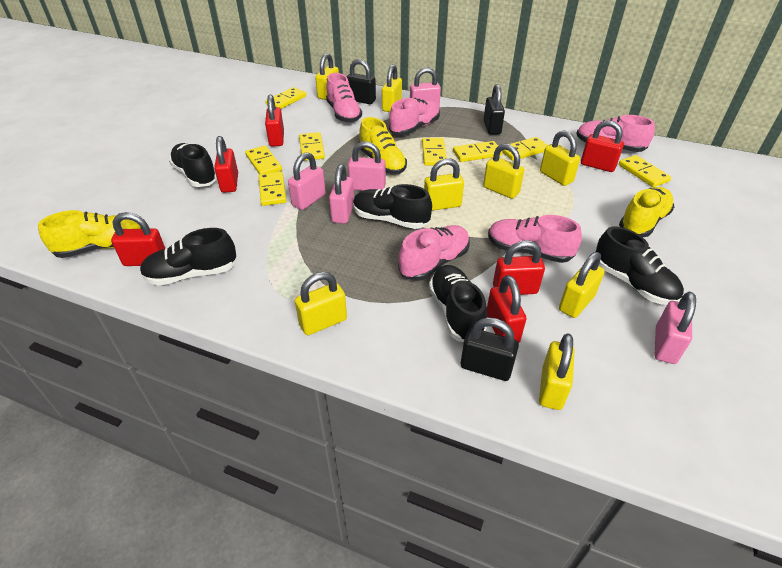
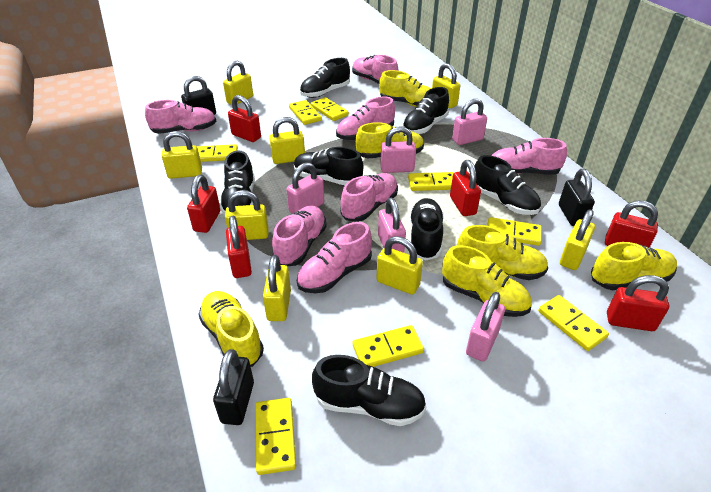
black shoe: 5 -> 7
pink shoe: 5 -> 7
yellow shoe: 3 -> 6

